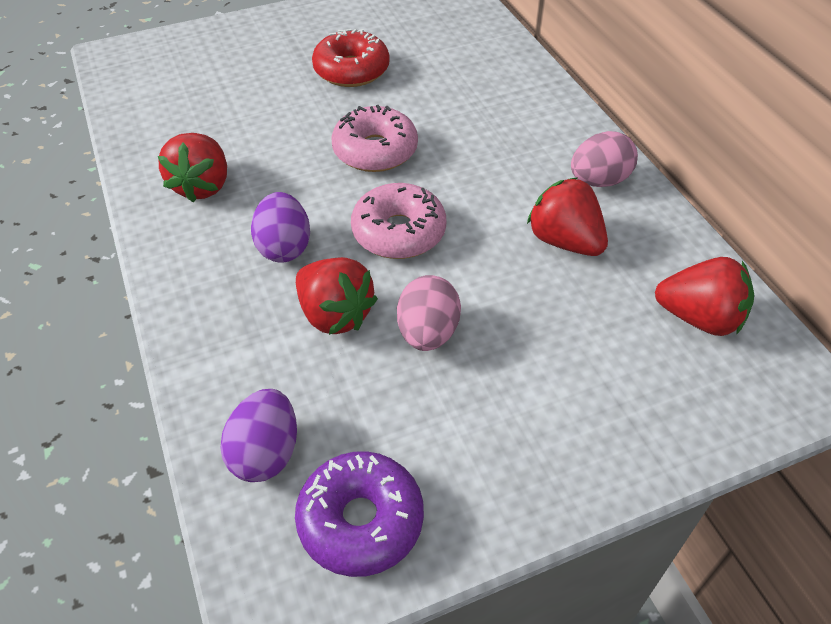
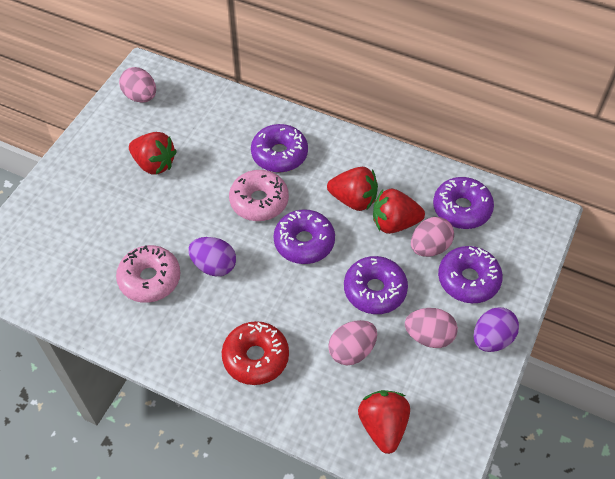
pink egg: 2 -> 4
purple donut: 1 -> 5

